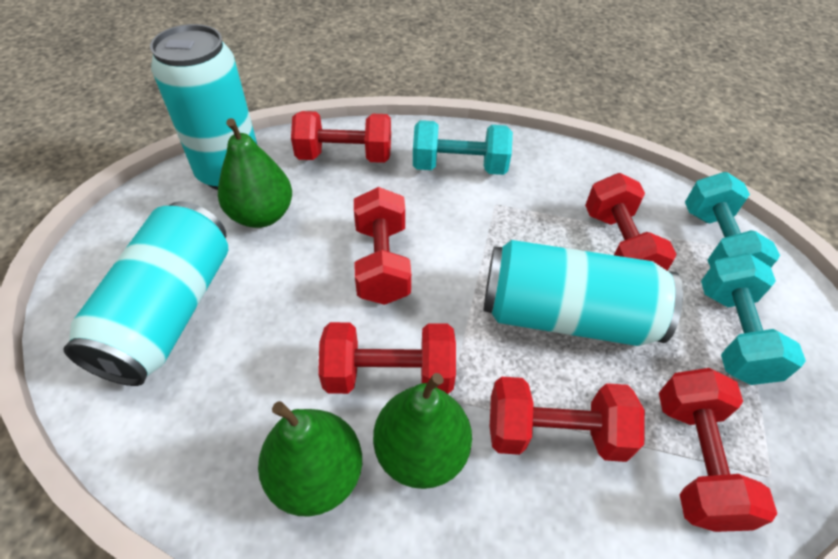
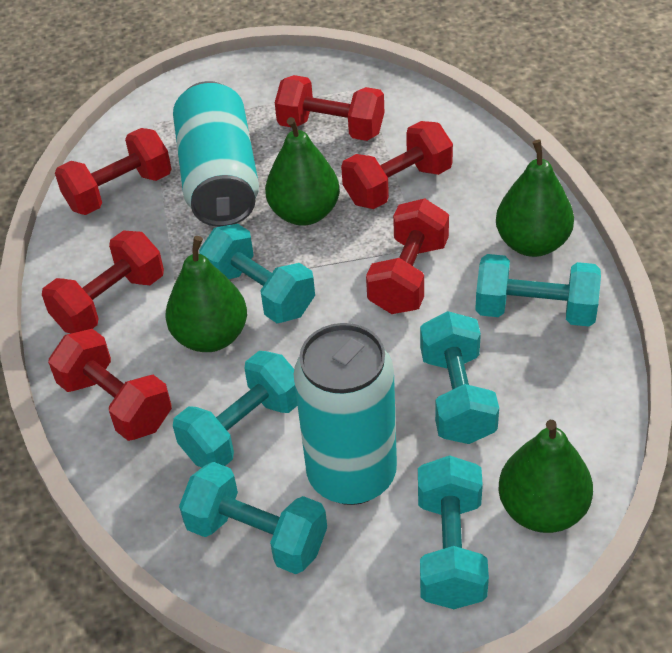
green pear: 3 -> 4
turquoise can: 3 -> 2
turquoise dumbbell: 3 -> 6

